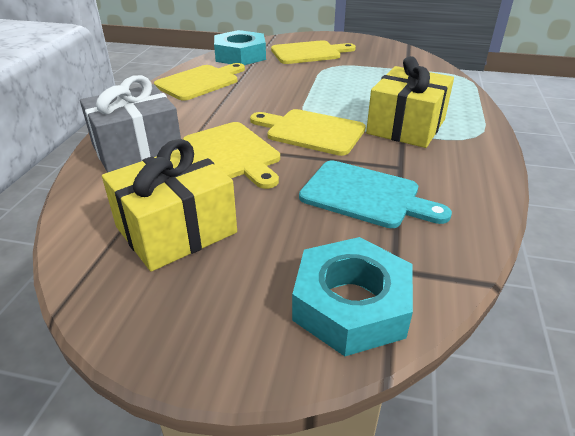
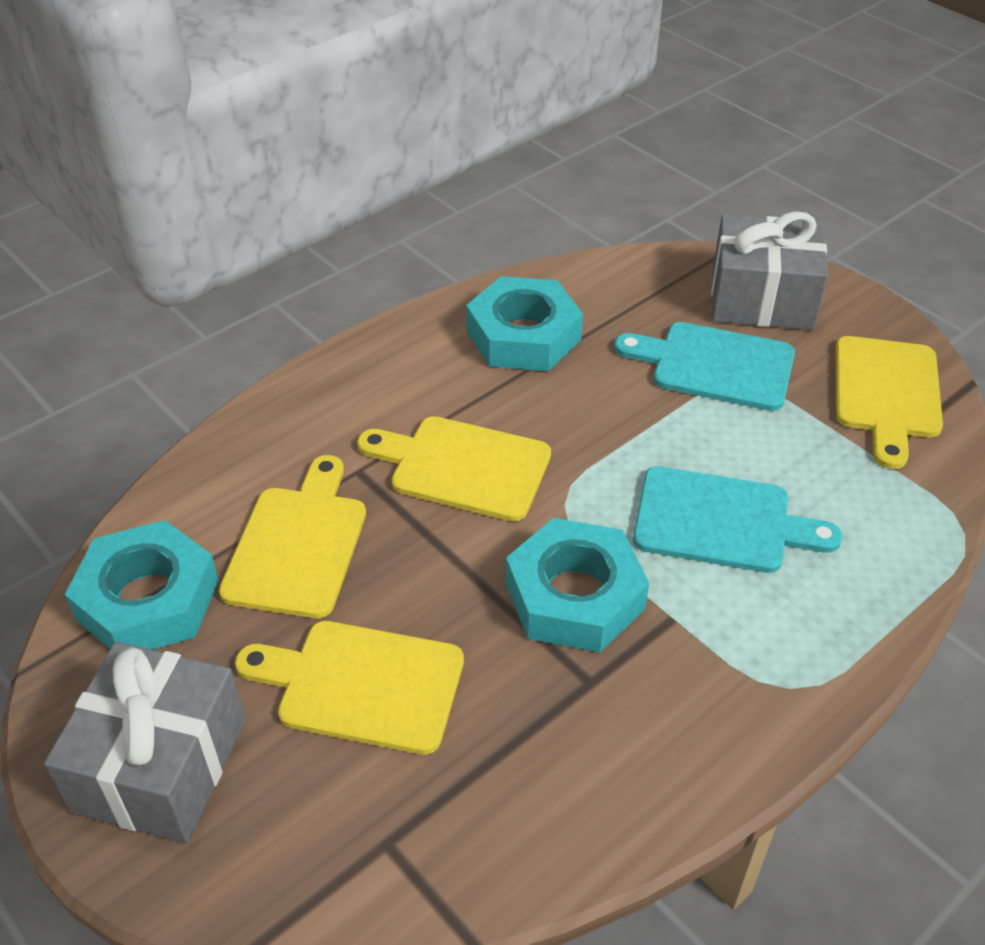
grey gift: 1 -> 2
turquoise cutting board: 1 -> 2
turquoise nut: 2 -> 3
yellow gift: 2 -> 0

